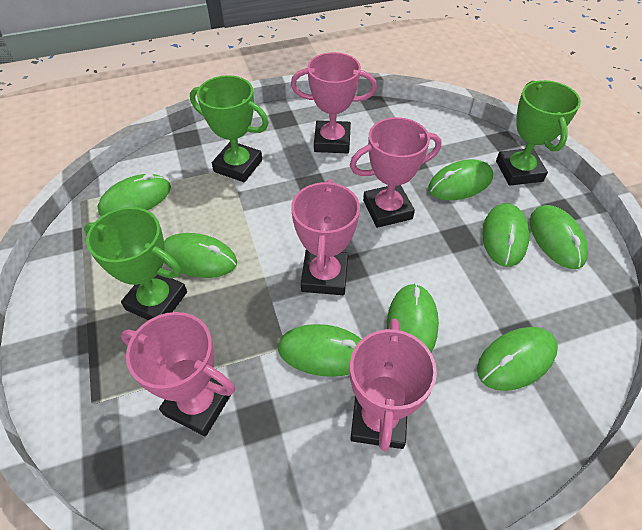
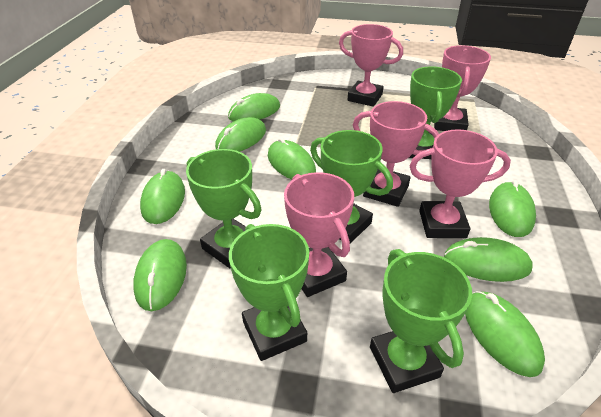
green trophy: 3 -> 5

